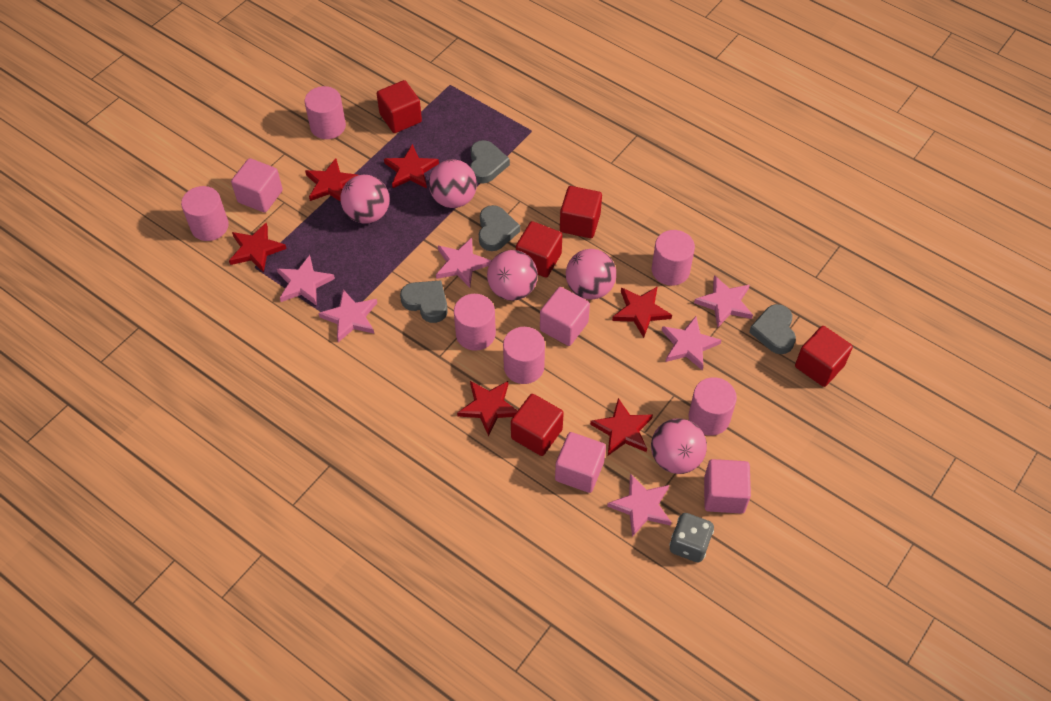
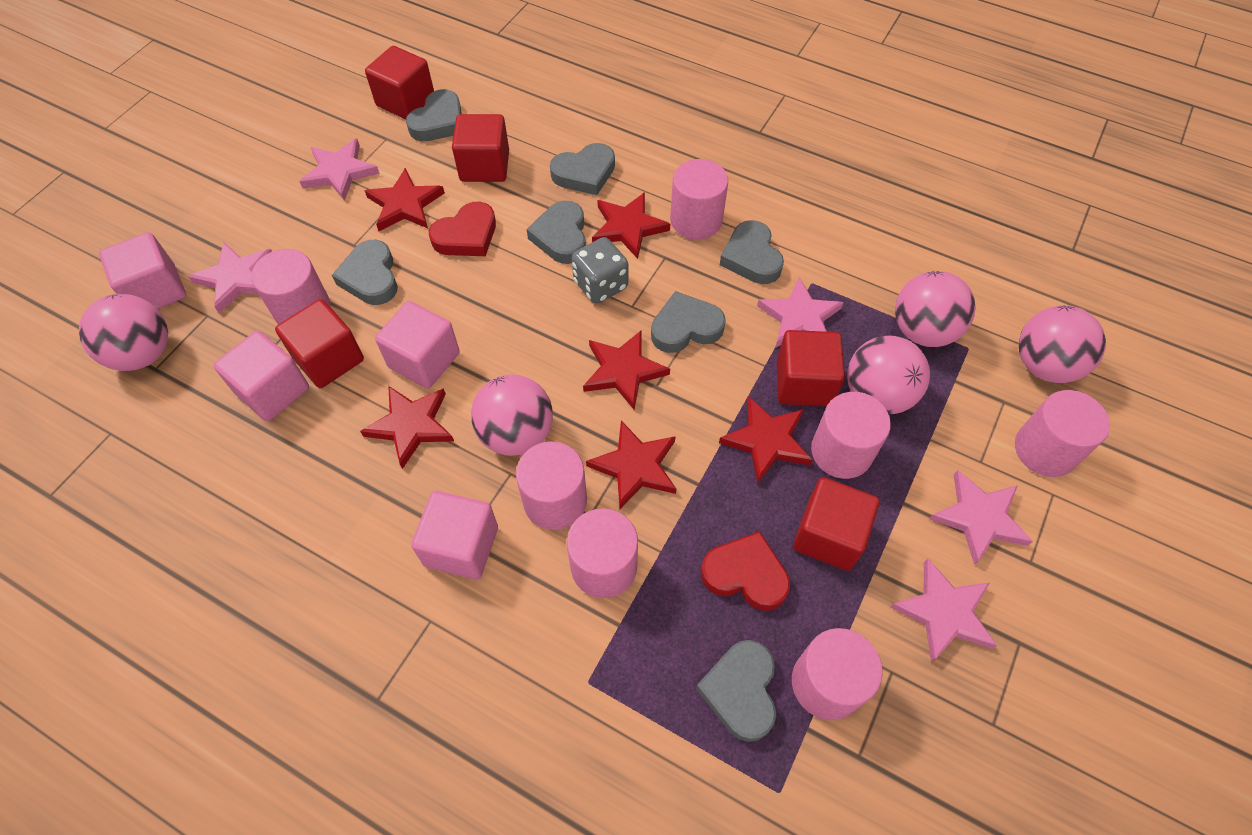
grey heart: 4 -> 7
pink cylinder: 6 -> 7
pink star: 6 -> 5
red heart: 0 -> 2

